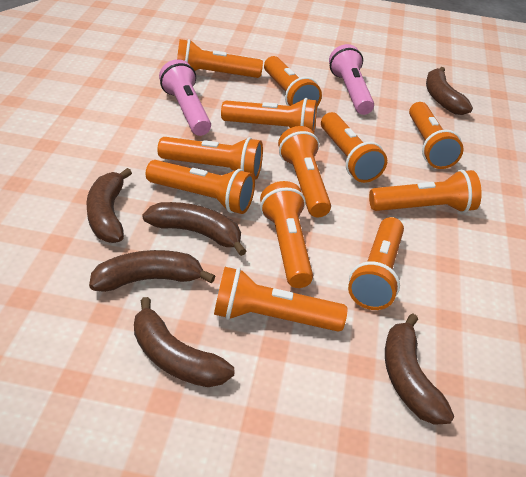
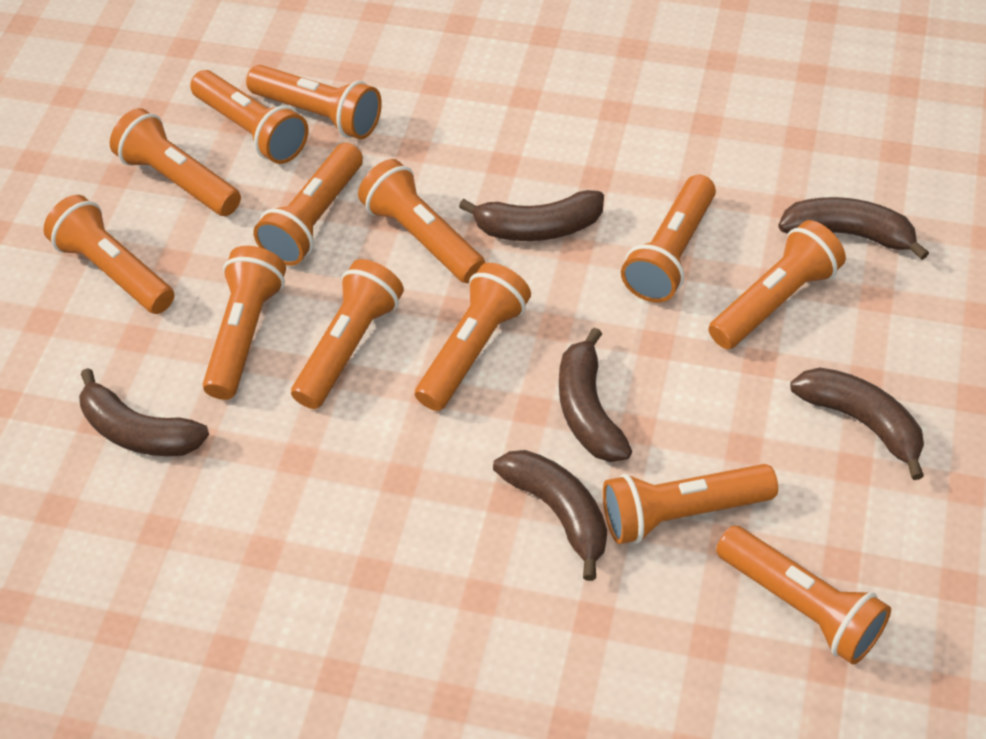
orange flashlight: 12 -> 13
pink flashlight: 2 -> 0

